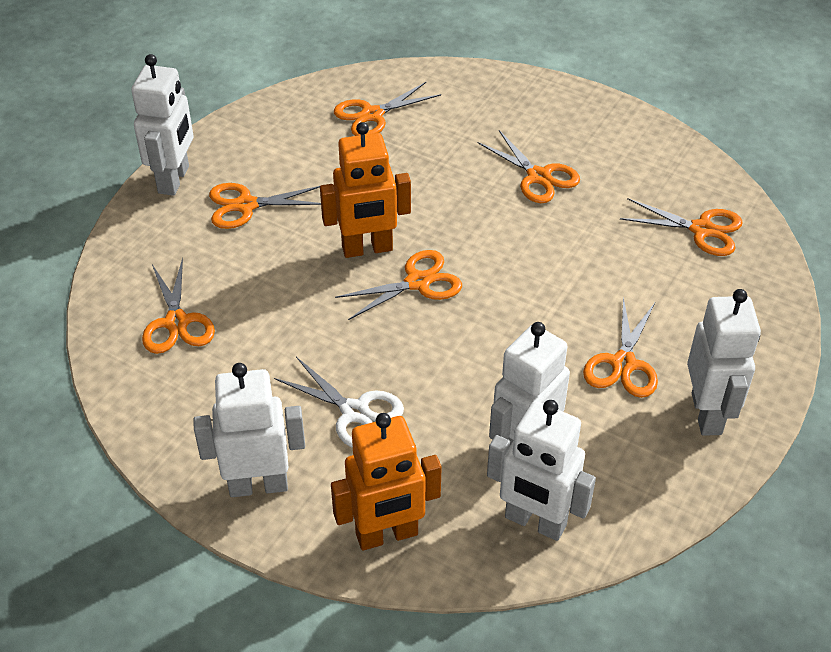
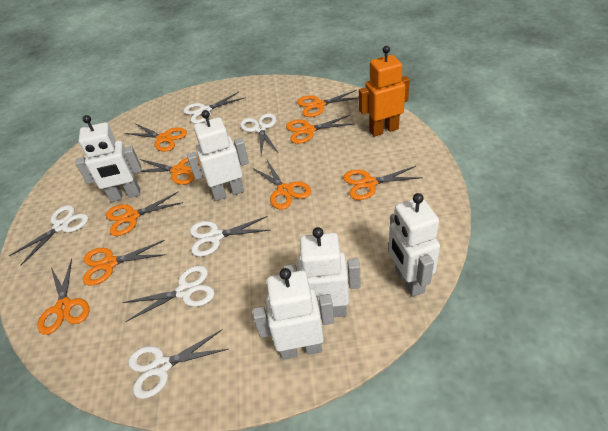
orange robot: 2 -> 1
orange scissors: 7 -> 9
white scissors: 1 -> 6

